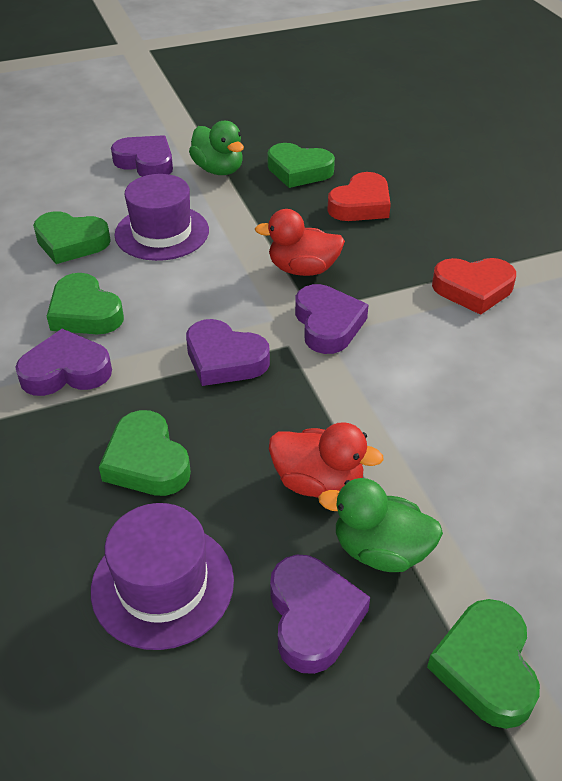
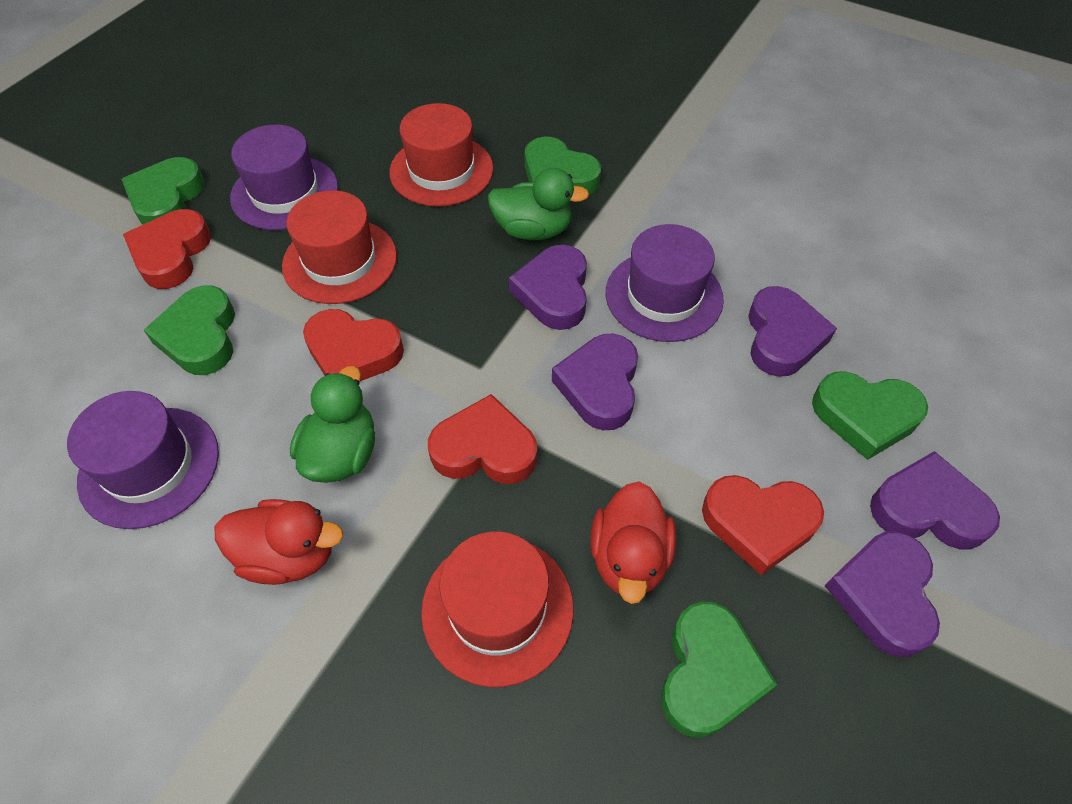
purple hat: 2 -> 3
red hat: 0 -> 3
red heart: 2 -> 4

